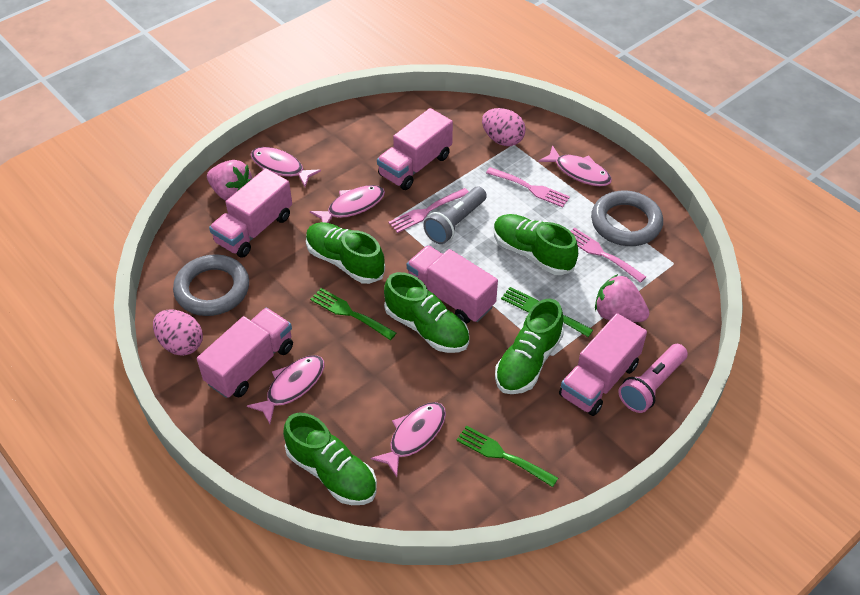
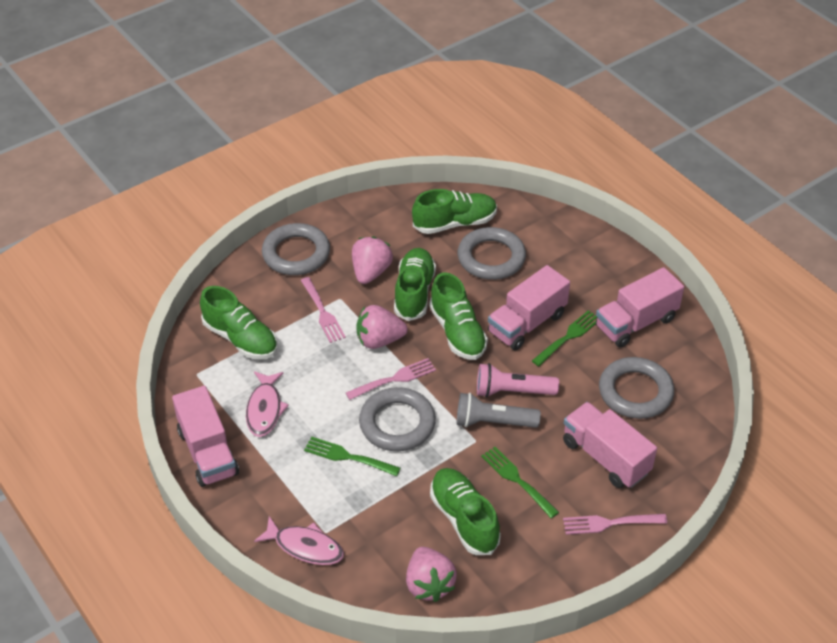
grey ring: 2 -> 4
pink egg: 2 -> 0
pink fish: 5 -> 2
pink strawberry: 2 -> 3
pink truck: 5 -> 4

